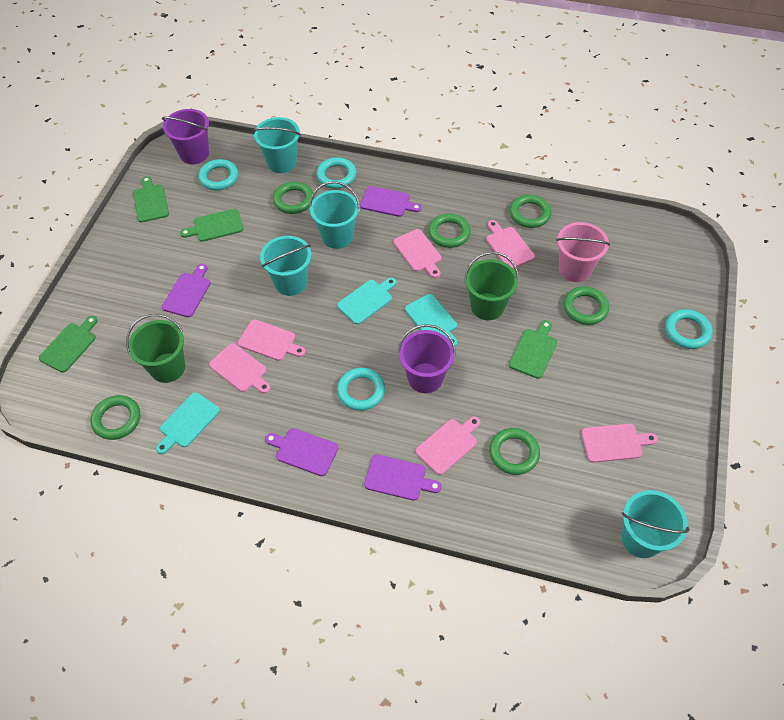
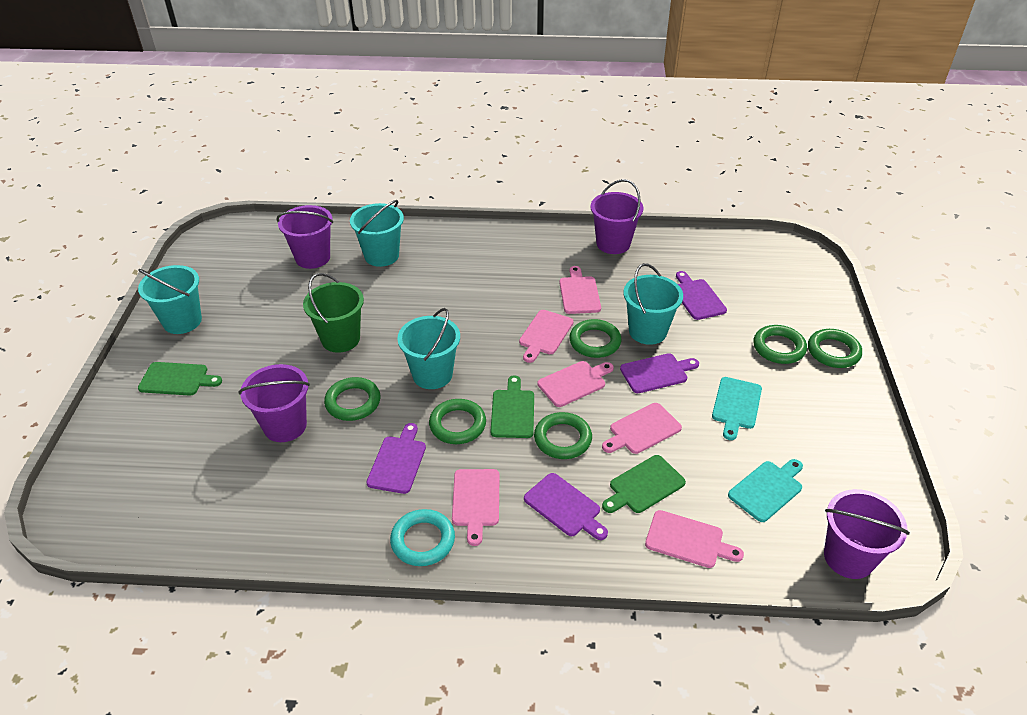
green bucket: 2 -> 1
green cutting board: 4 -> 3
pink bucket: 1 -> 0
purple bucket: 2 -> 4
turquoise cutting board: 3 -> 2
turquoise ring: 4 -> 1

